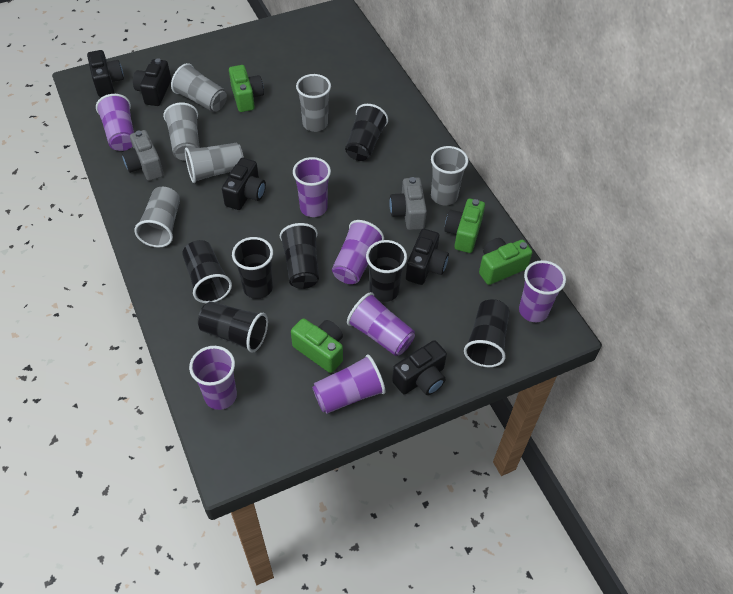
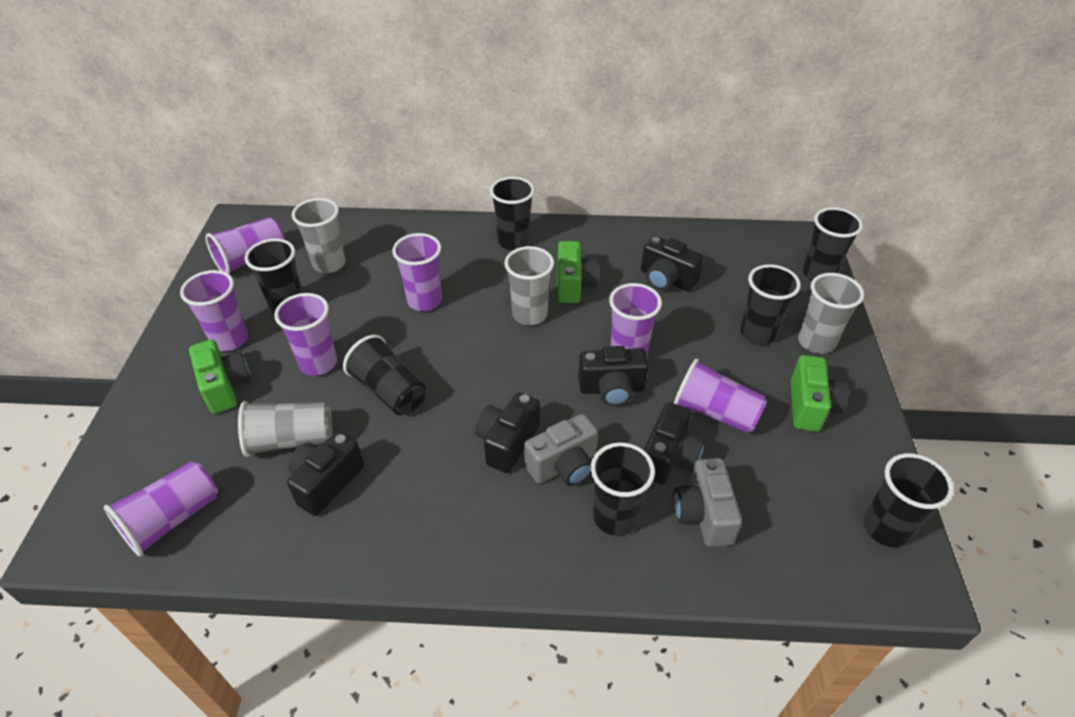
green camera: 4 -> 3
grey cup: 6 -> 4

